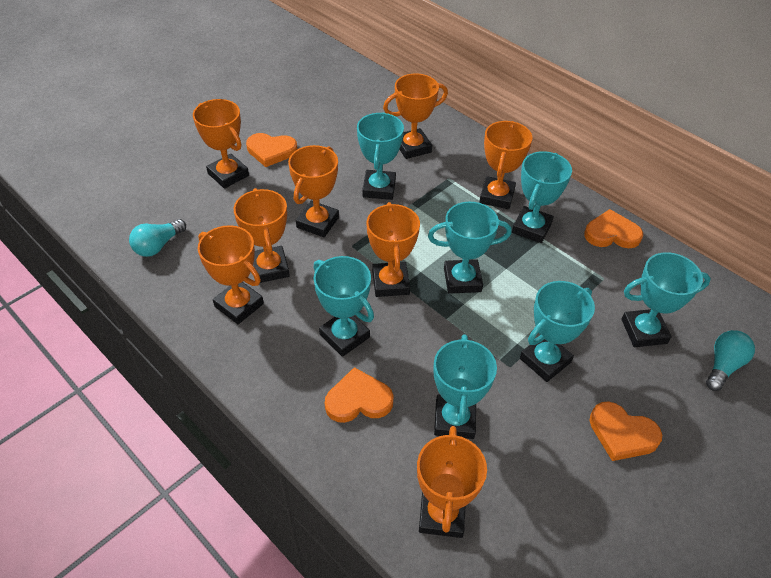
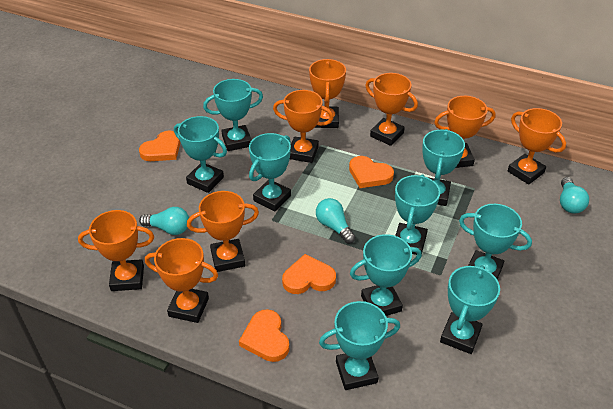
turquoise light bulb: 2 -> 3
turquoise trophy: 7 -> 9

